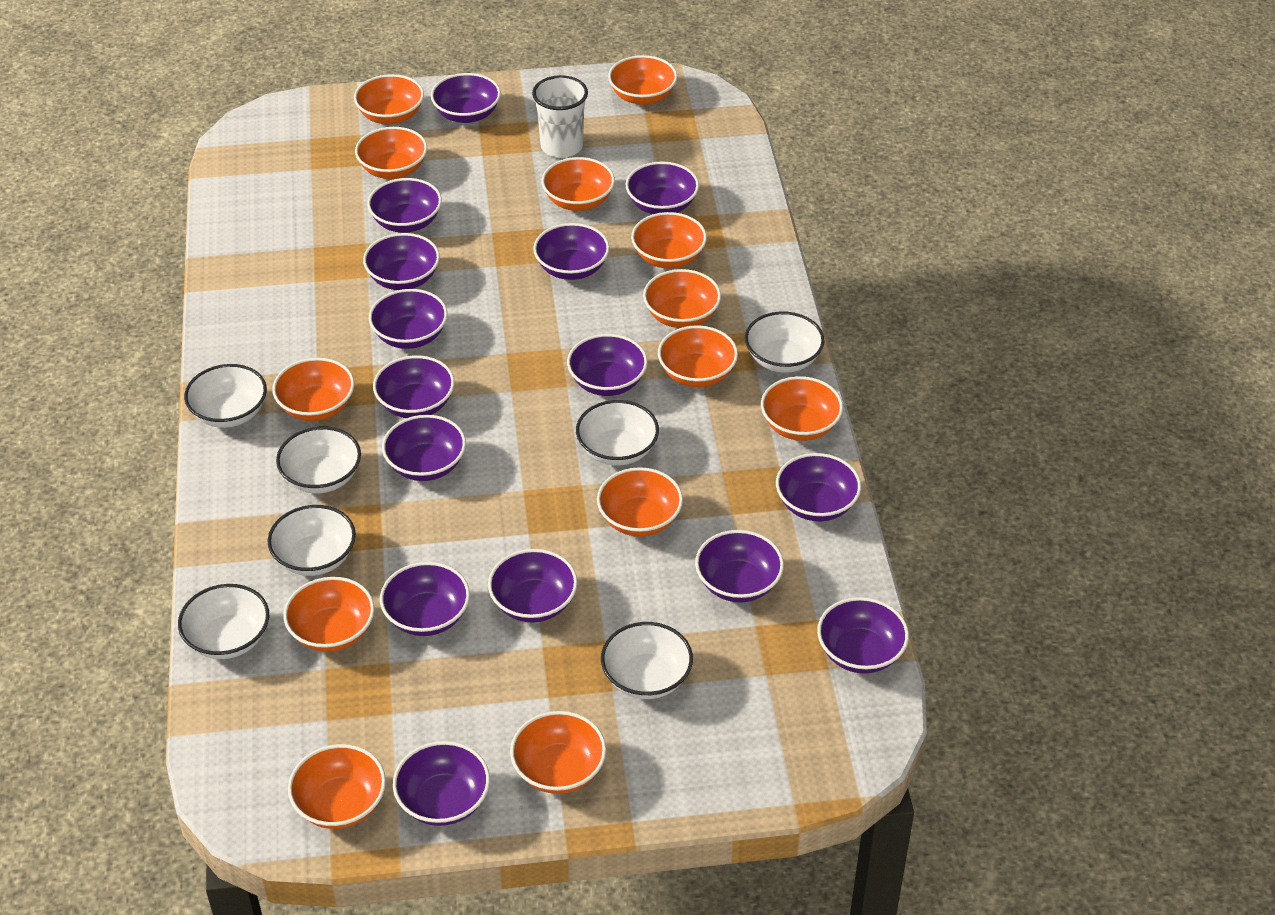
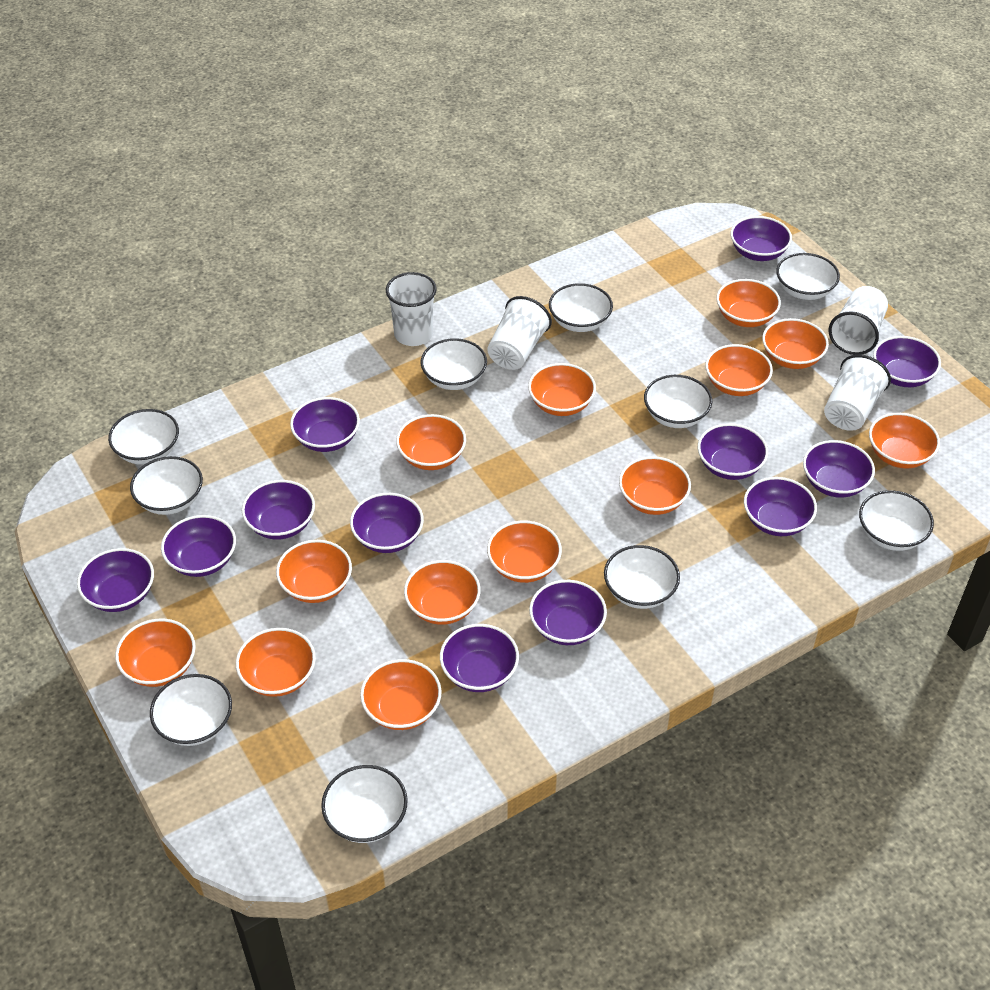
purple bowl: 15 -> 12
white bowl: 7 -> 10
white cup: 1 -> 4

